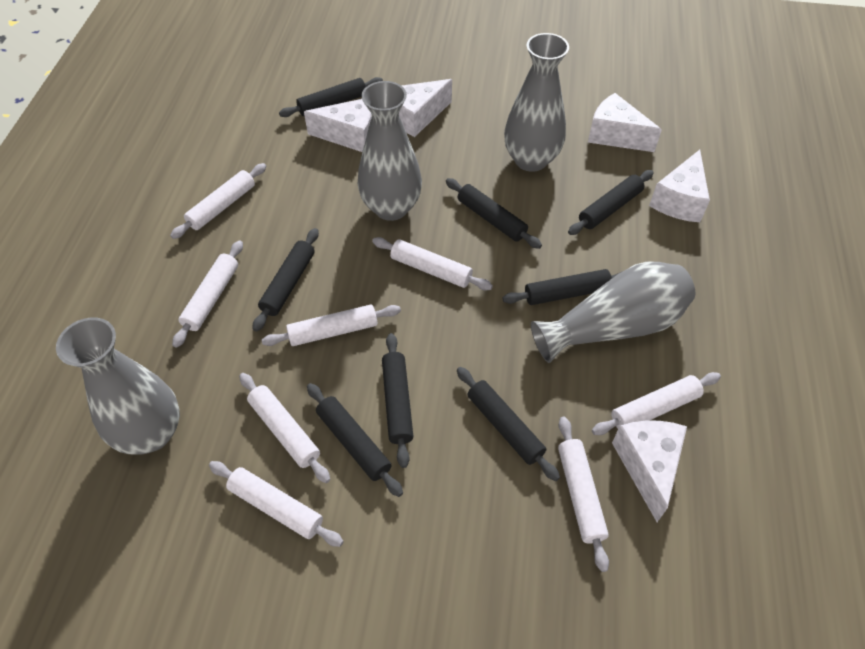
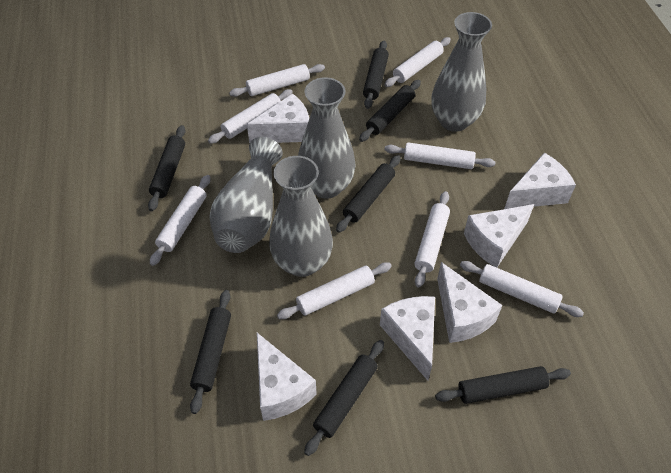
black rolling pin: 8 -> 7
white cheese: 5 -> 6

